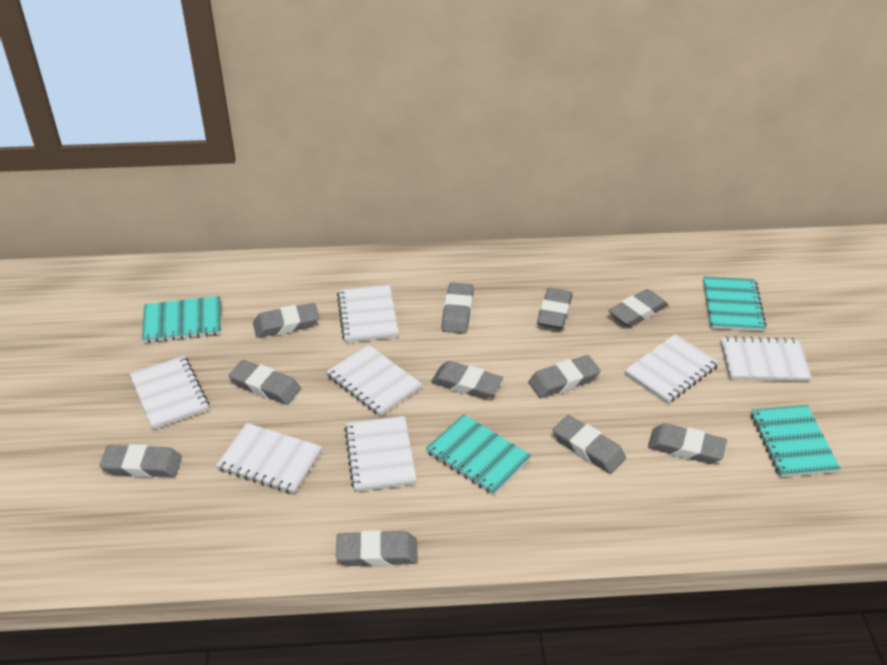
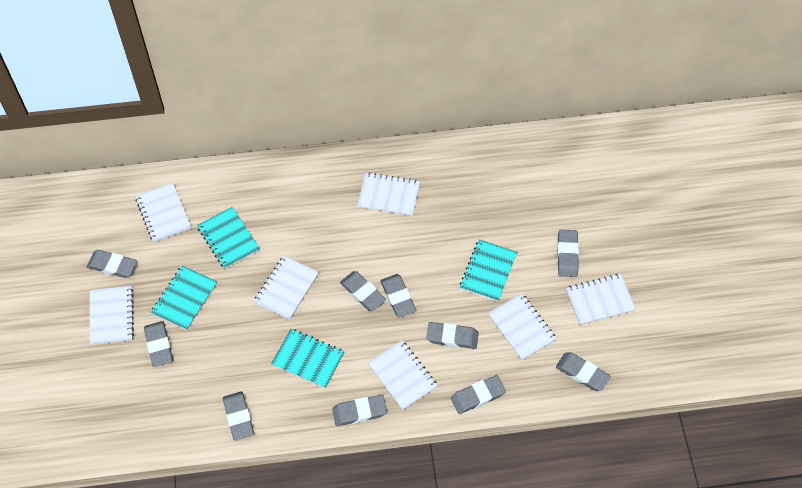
grey eraser: 11 -> 10

